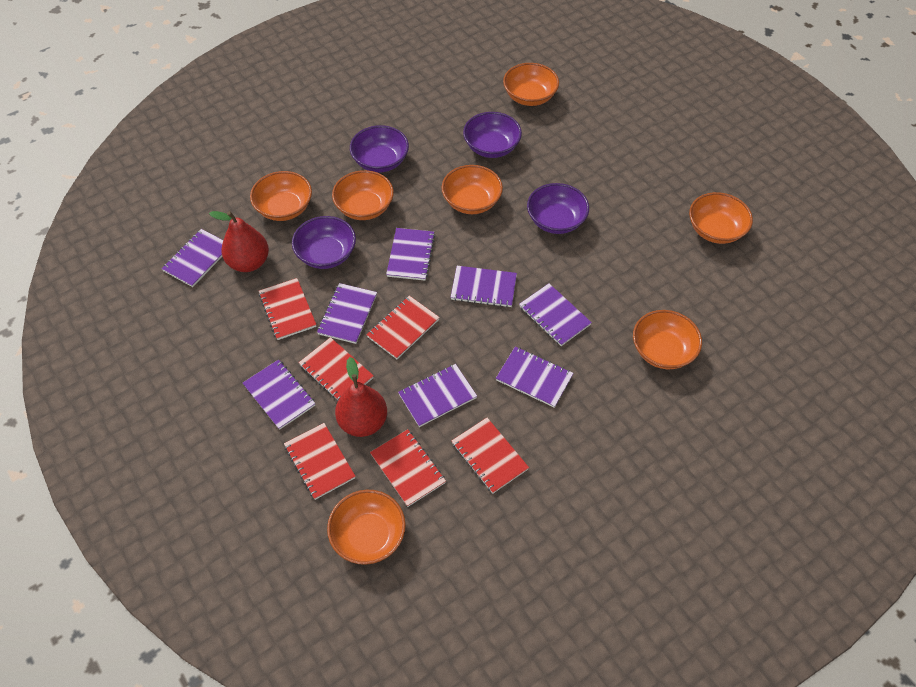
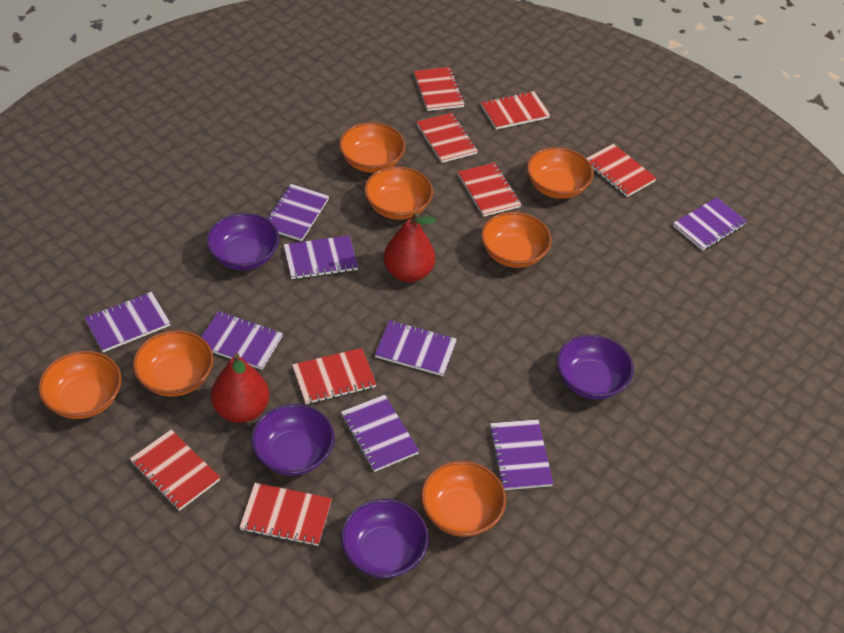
red notebook: 6 -> 8

